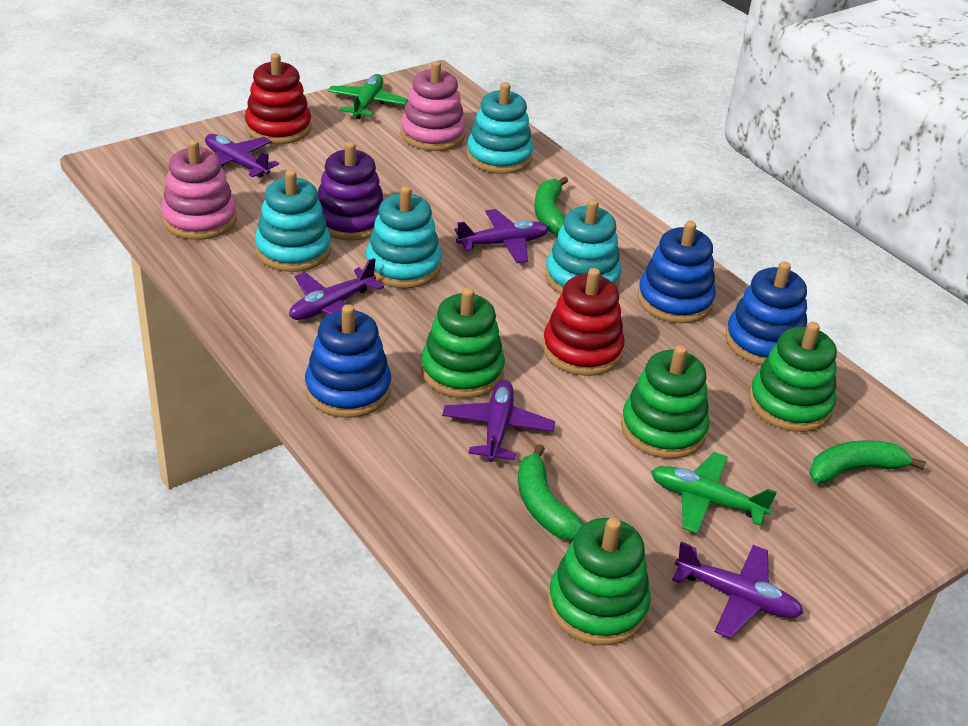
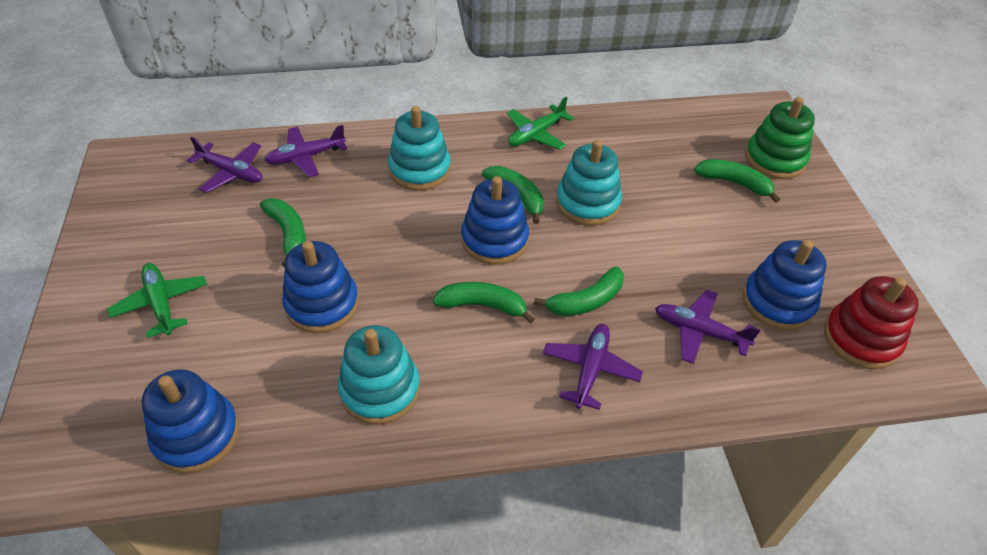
blue stacking toy: 3 -> 4
green banana: 3 -> 5
green stacking toy: 4 -> 1
pink stacking toy: 2 -> 0
purple plane: 5 -> 4
purple stacking toy: 1 -> 0
red stacking toy: 2 -> 1
turquoise stacking toy: 4 -> 3

